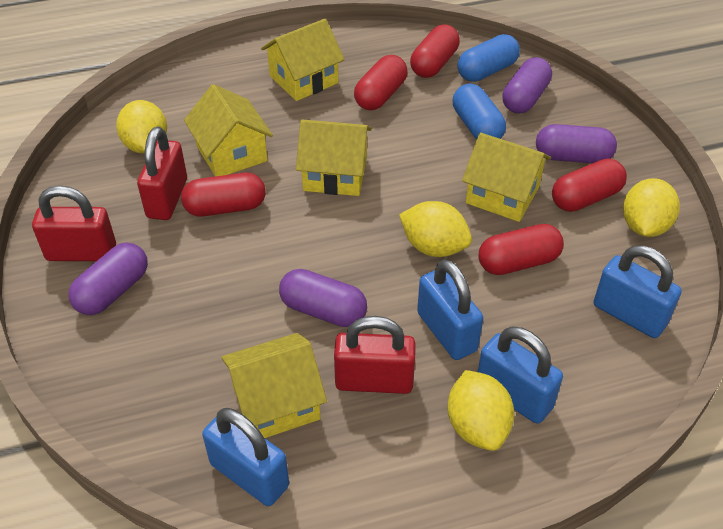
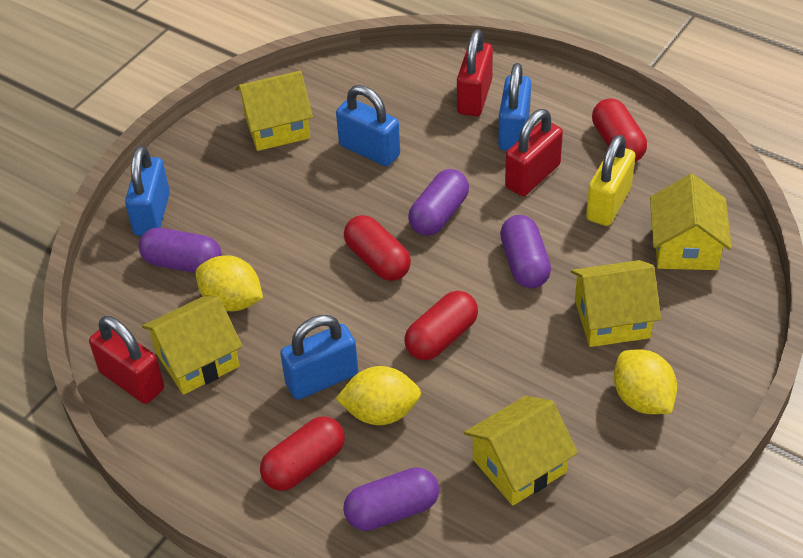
blue capsule: 2 -> 0
red capsule: 5 -> 4
yellow lemon: 4 -> 3
yellow padlock: 0 -> 1

